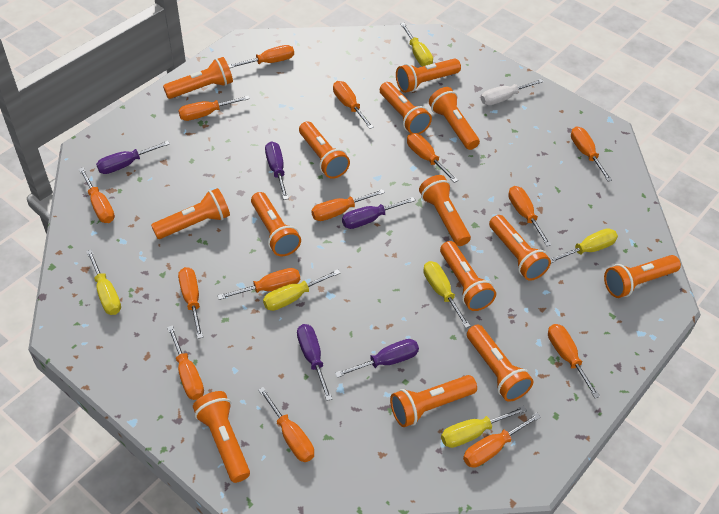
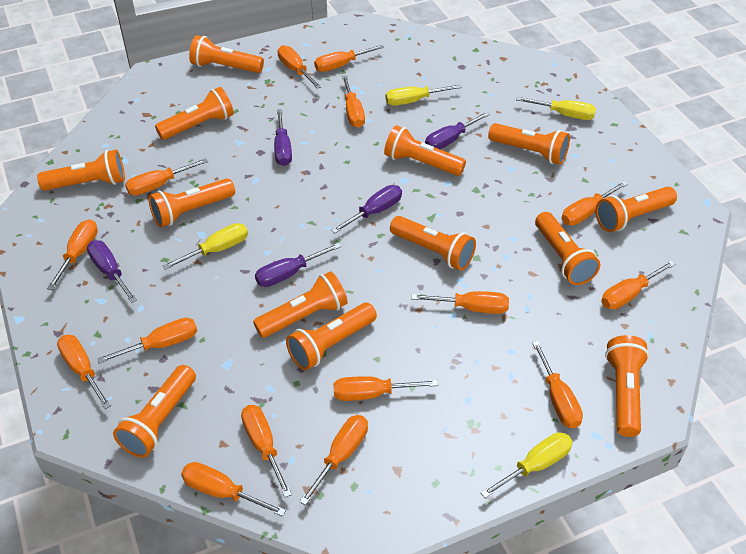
orange flashlight: 14 -> 13
orange screwdriver: 14 -> 15
white screwdriver: 1 -> 0
yellow screwdriver: 6 -> 4

